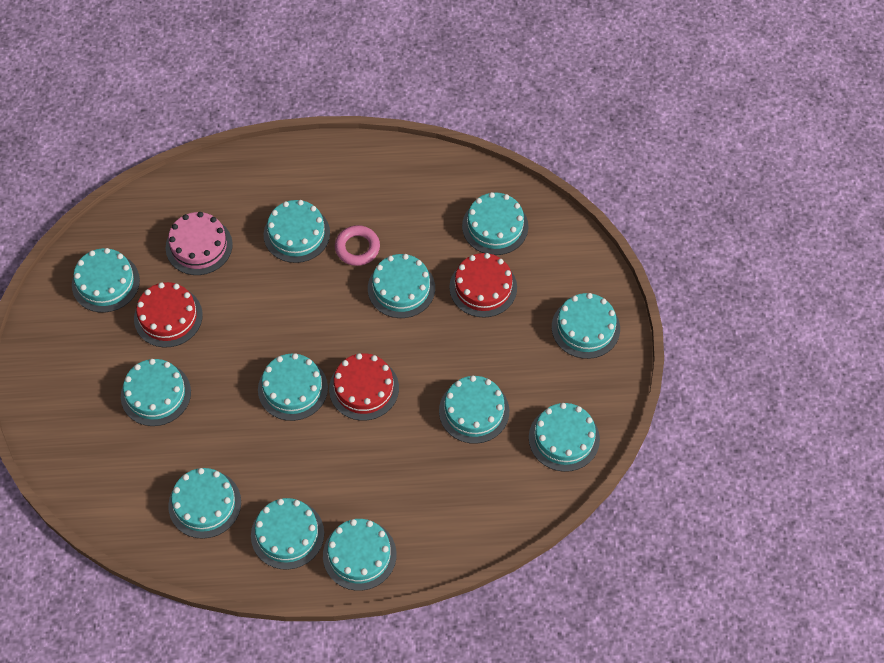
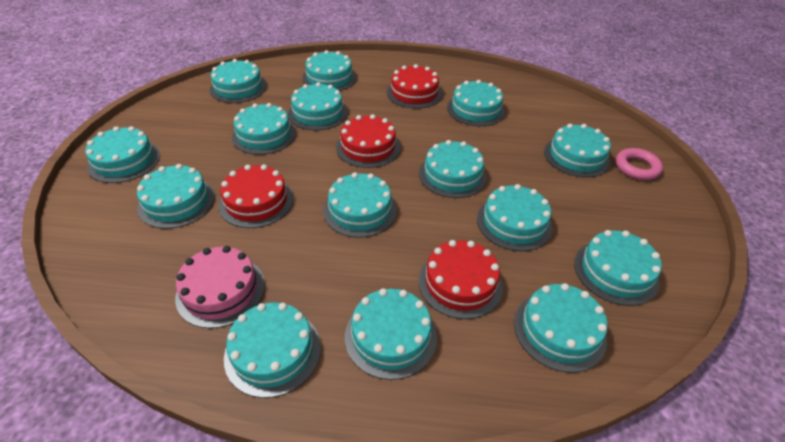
red cake: 3 -> 4
turquoise cake: 12 -> 15

